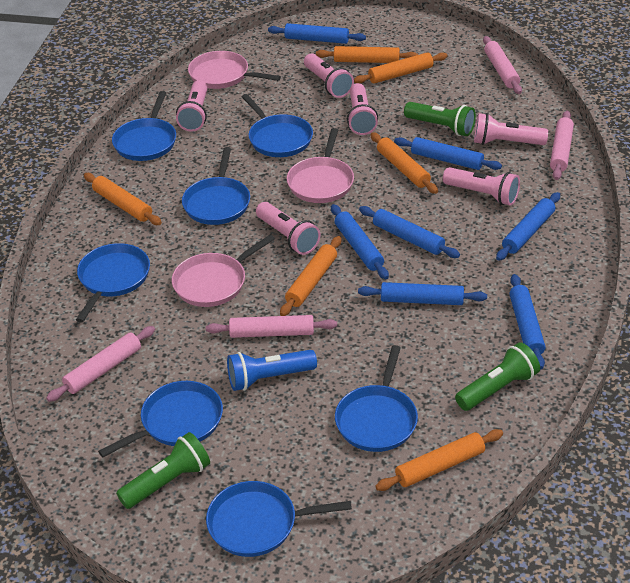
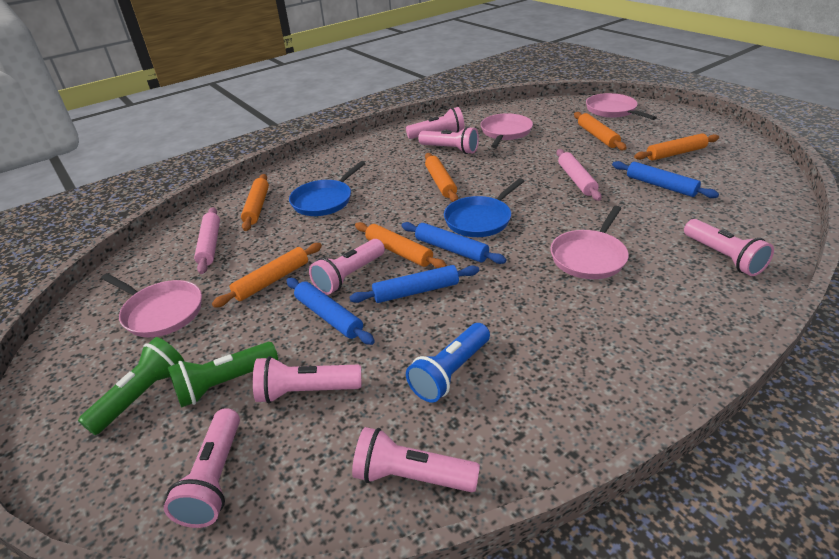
blue pan: 7 -> 2
blue rolling pin: 7 -> 4
green flashlight: 3 -> 2
pink flashlight: 6 -> 7
pink pan: 3 -> 4
pink rolling pin: 4 -> 2

